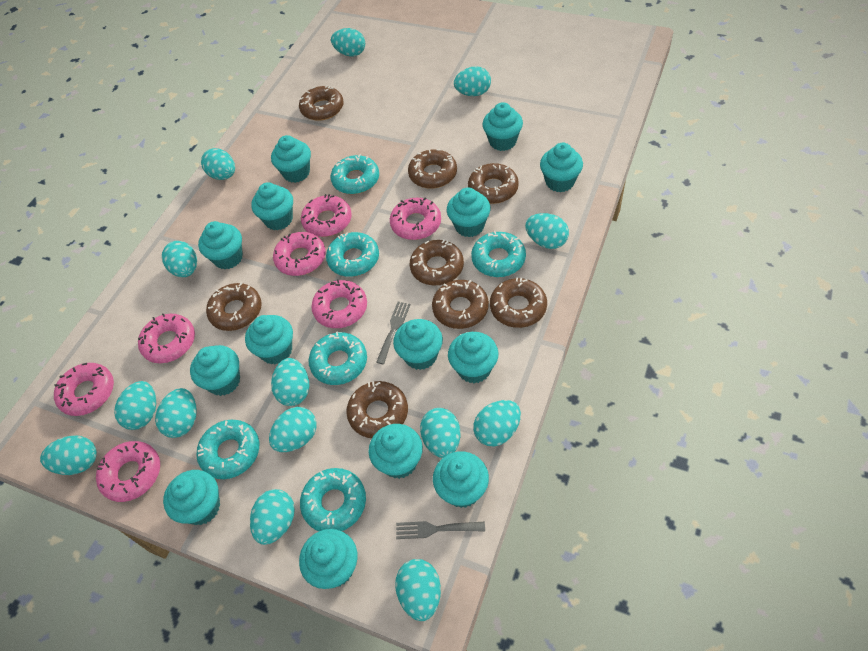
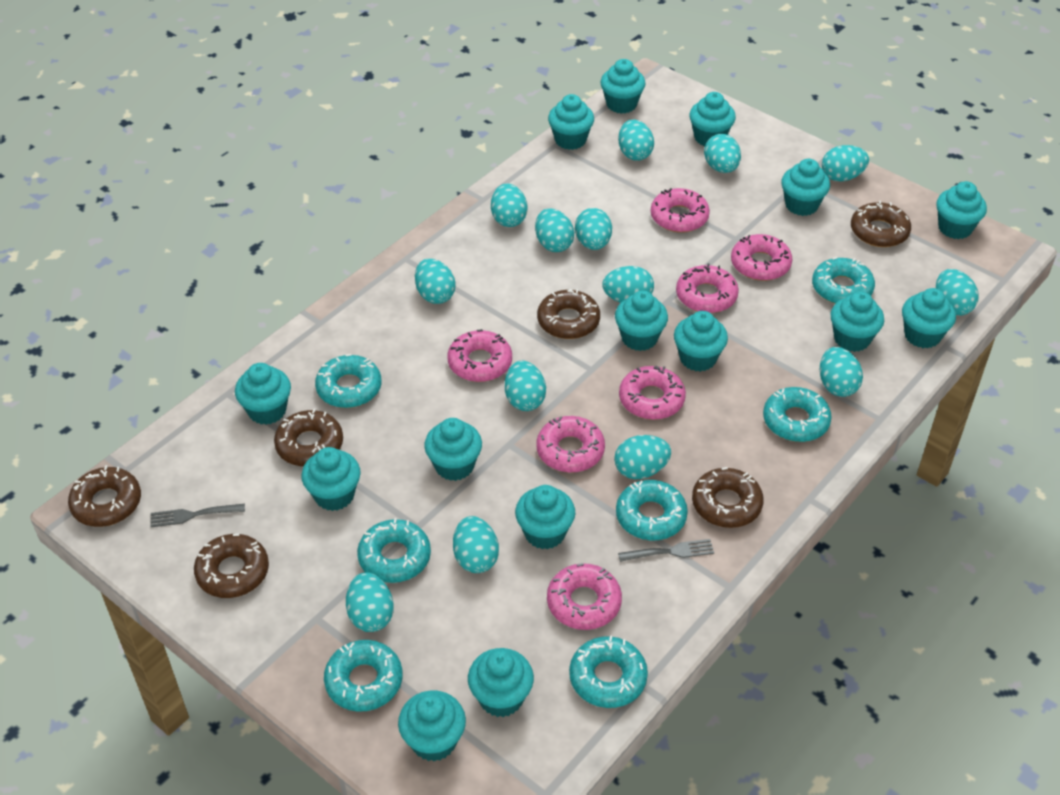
brown donut: 8 -> 6
turquoise cupcake: 14 -> 15
turquoise donut: 6 -> 7

